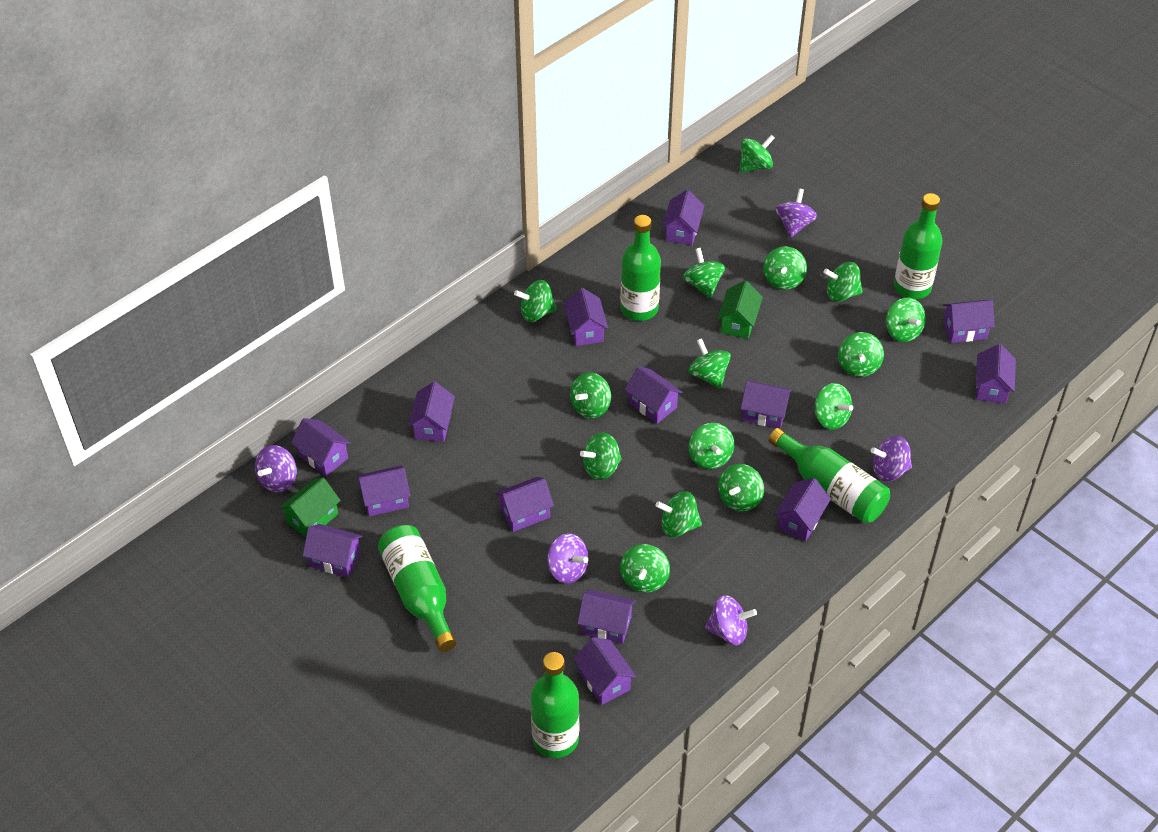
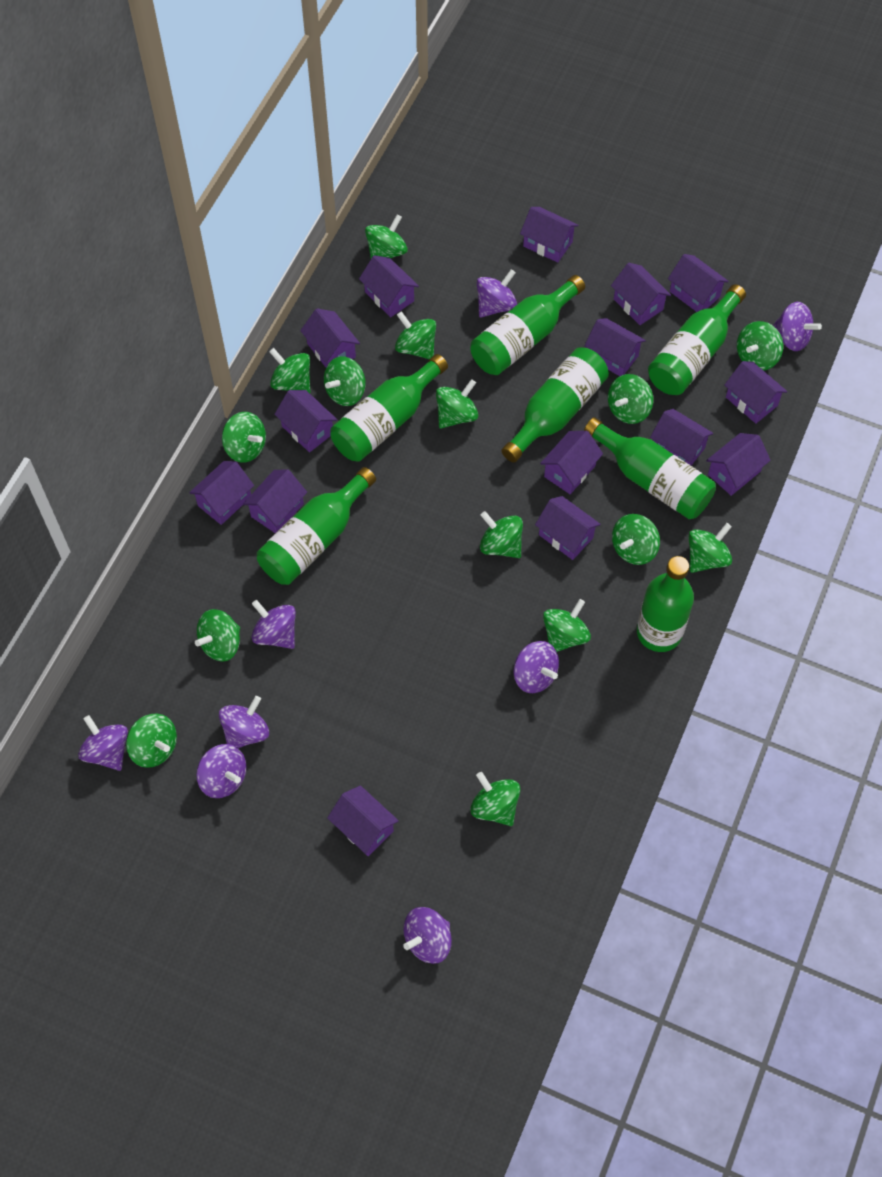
green bottle: 5 -> 7
green house: 2 -> 0
purple house: 14 -> 15
purple spinning top: 5 -> 8

